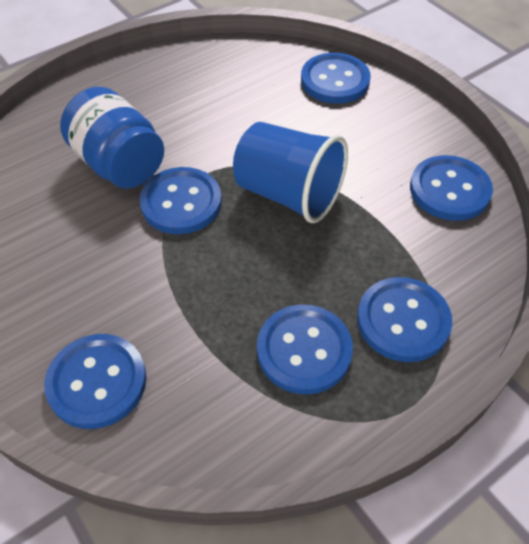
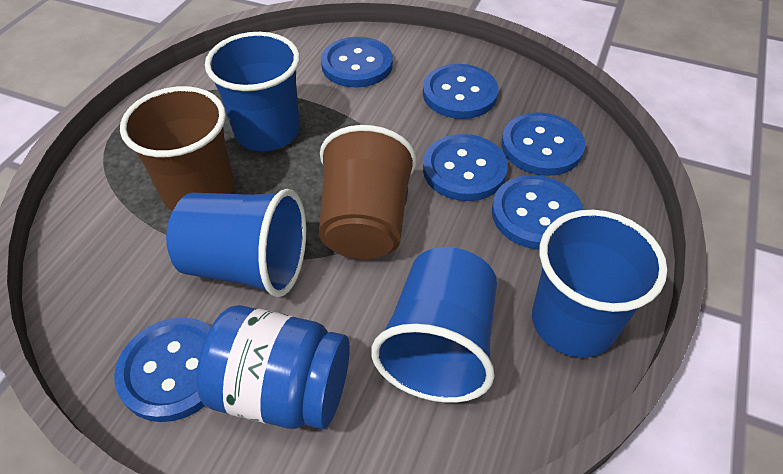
blue cup: 1 -> 4
brown cup: 0 -> 2

